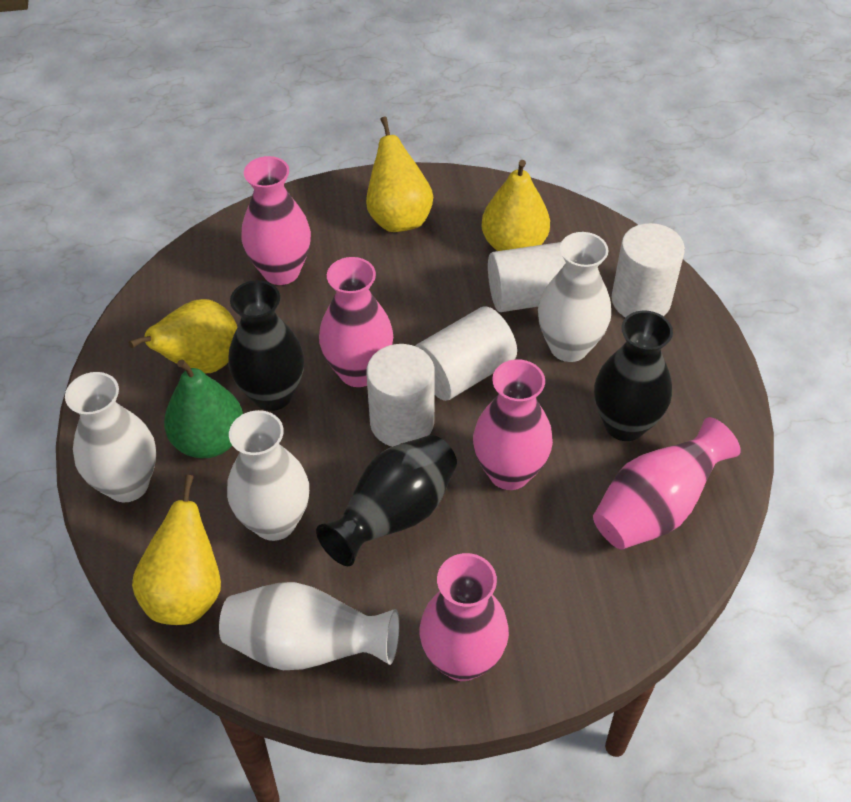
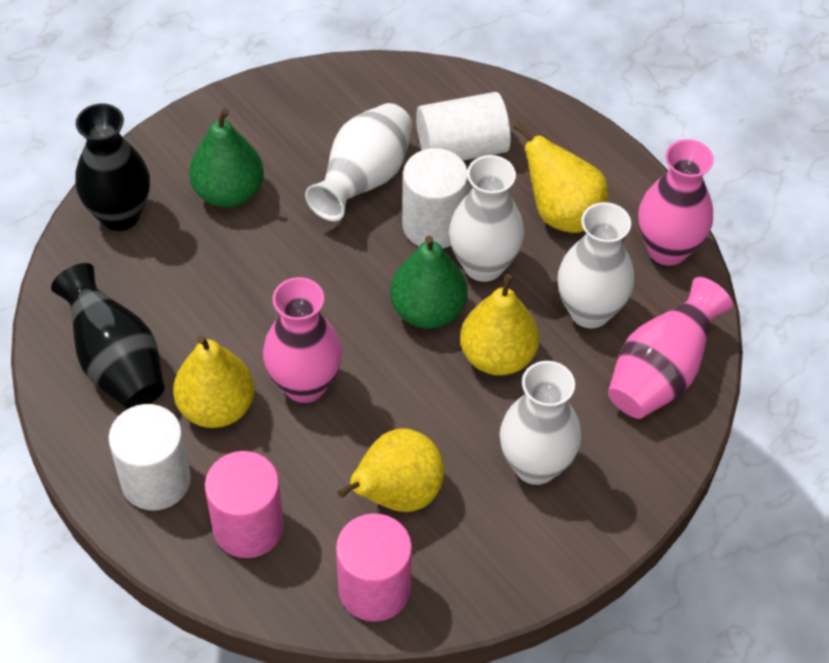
black vase: 3 -> 2
green pear: 1 -> 2
pink cylinder: 0 -> 2
pink vase: 5 -> 3
white cylinder: 4 -> 3

